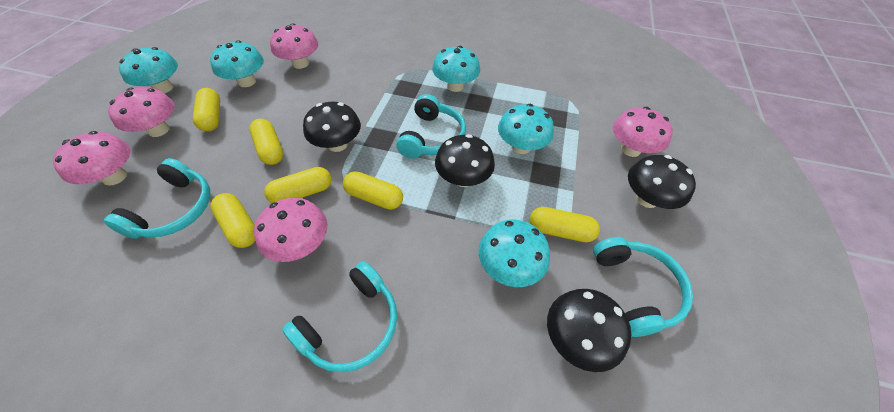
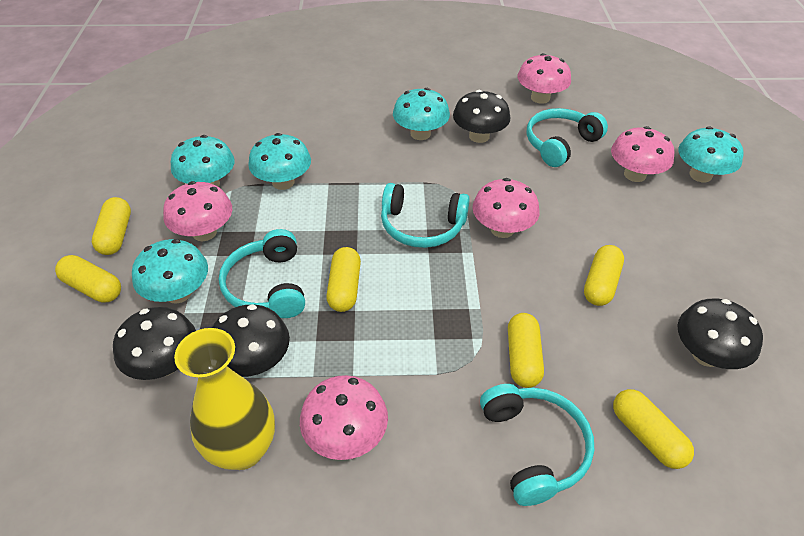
yellow vase: 0 -> 1

